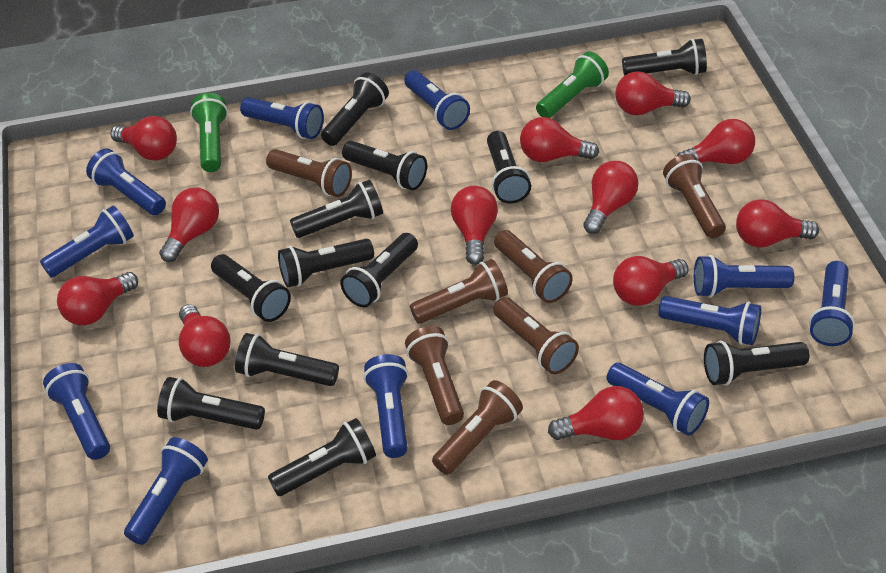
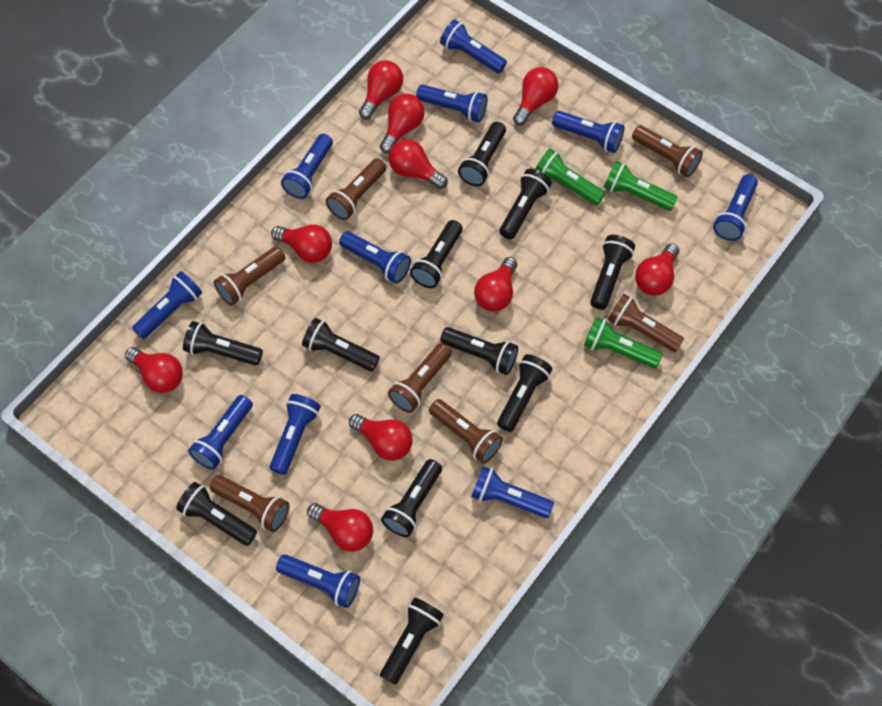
black flashlight: 12 -> 11
green flashlight: 2 -> 3
red light bulb: 12 -> 10

